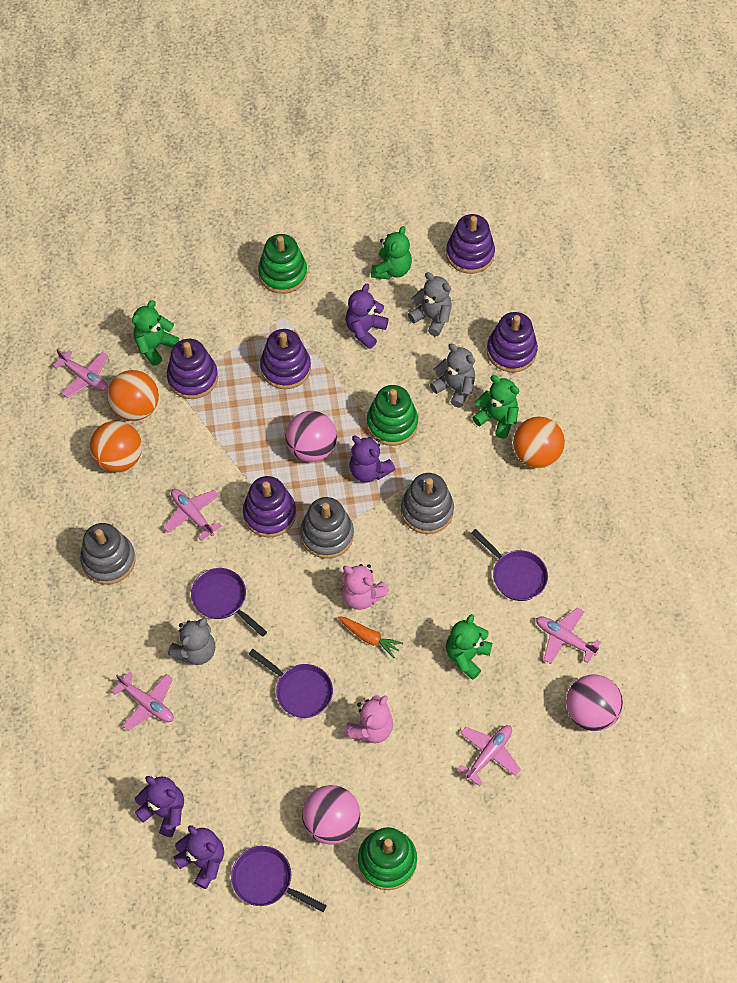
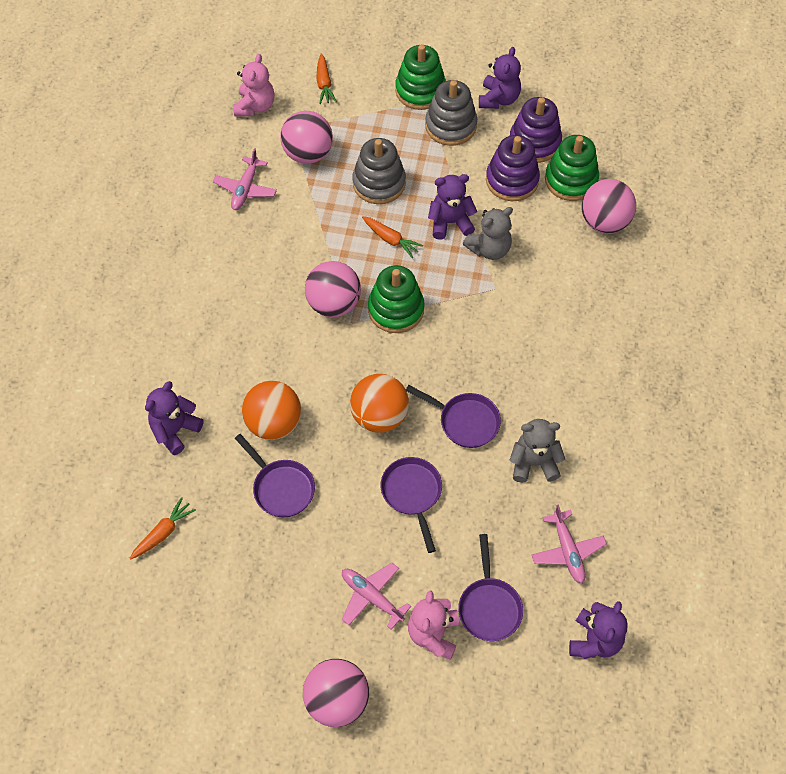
green teddy bear: 4 -> 0
grey stacking toy: 3 -> 2
grey teddy bear: 3 -> 2
orange ball: 3 -> 2
orange carrot: 1 -> 3
pink ball: 3 -> 4
pink plane: 5 -> 3
purple stacking toy: 5 -> 2

